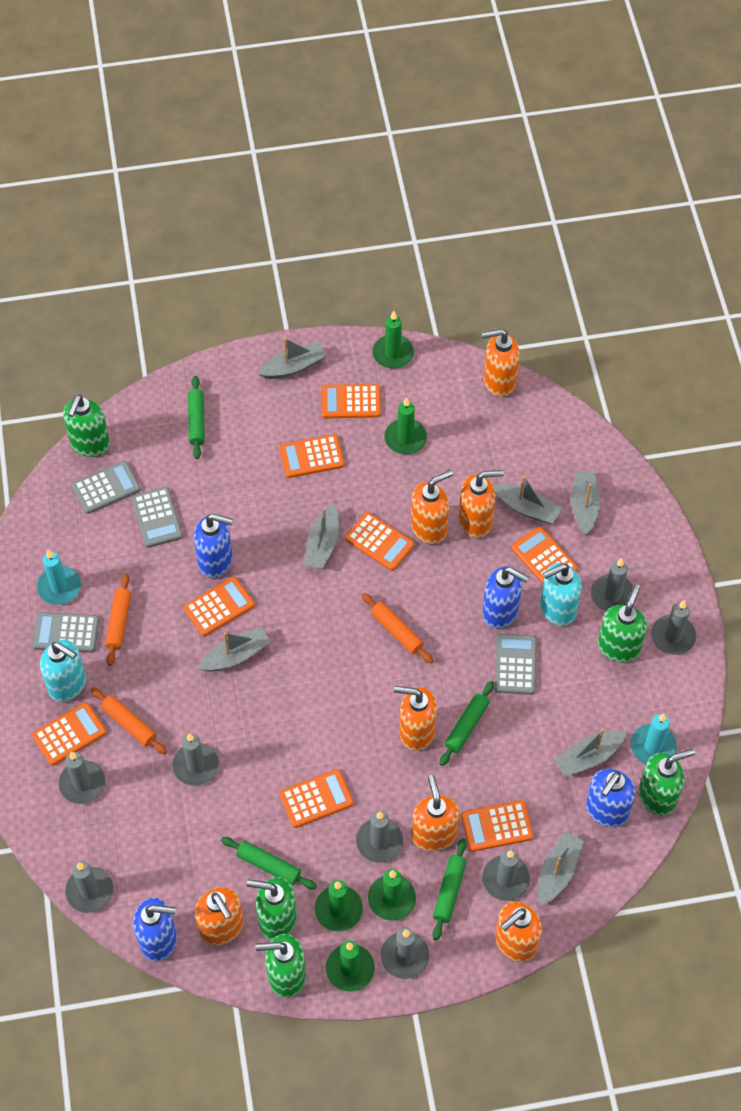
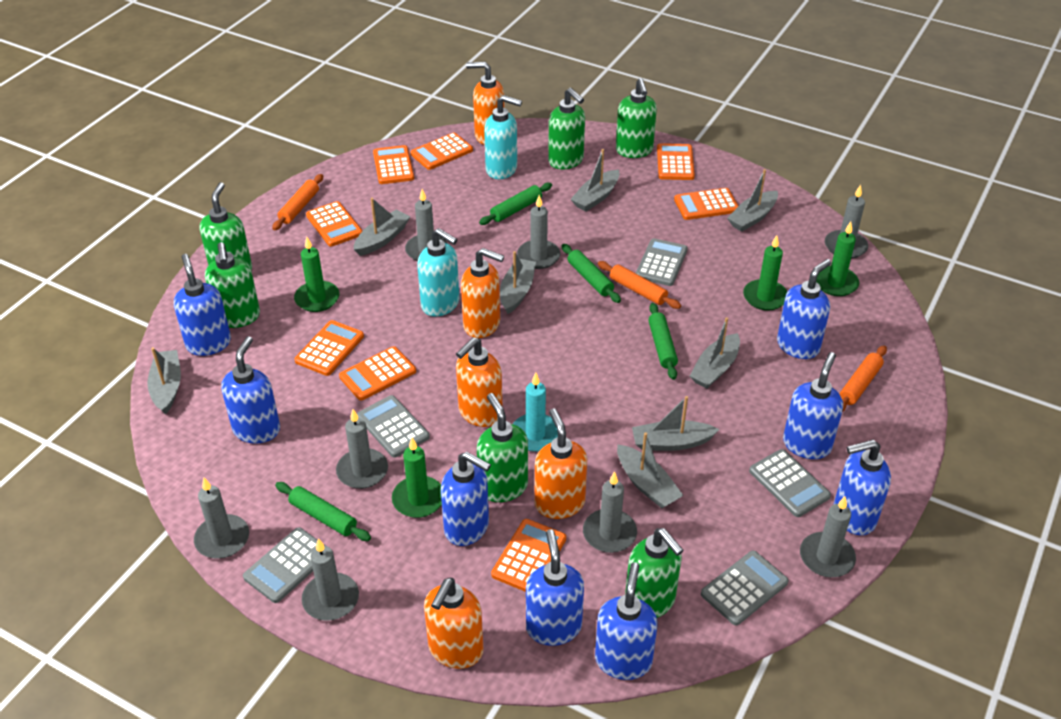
blue soap dispenser: 4 -> 8
green candle: 5 -> 4
green soap dispenser: 5 -> 6
grey boat: 7 -> 8
grey calculator: 4 -> 5
orange soap dispenser: 7 -> 5
turquoise candle: 2 -> 1

